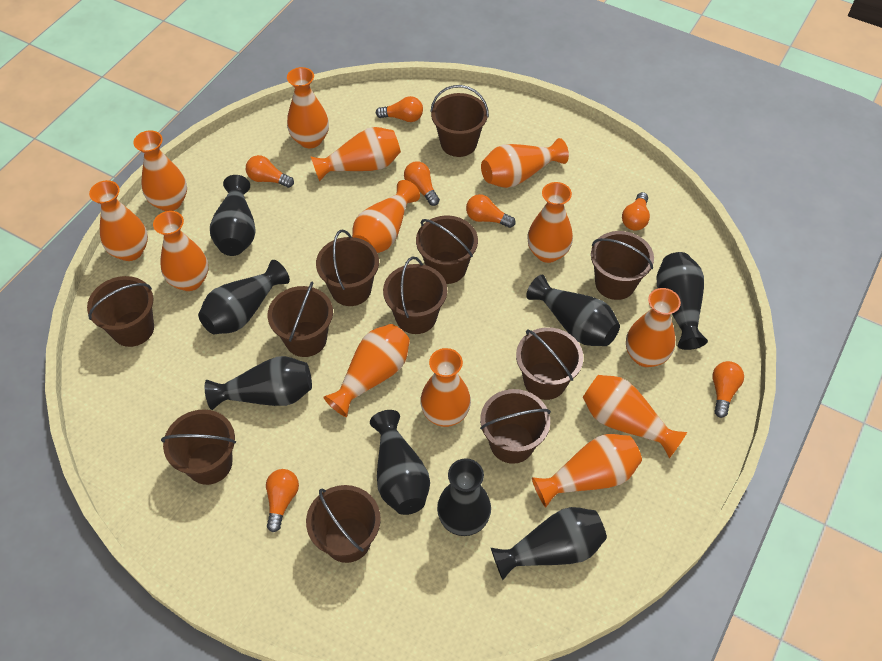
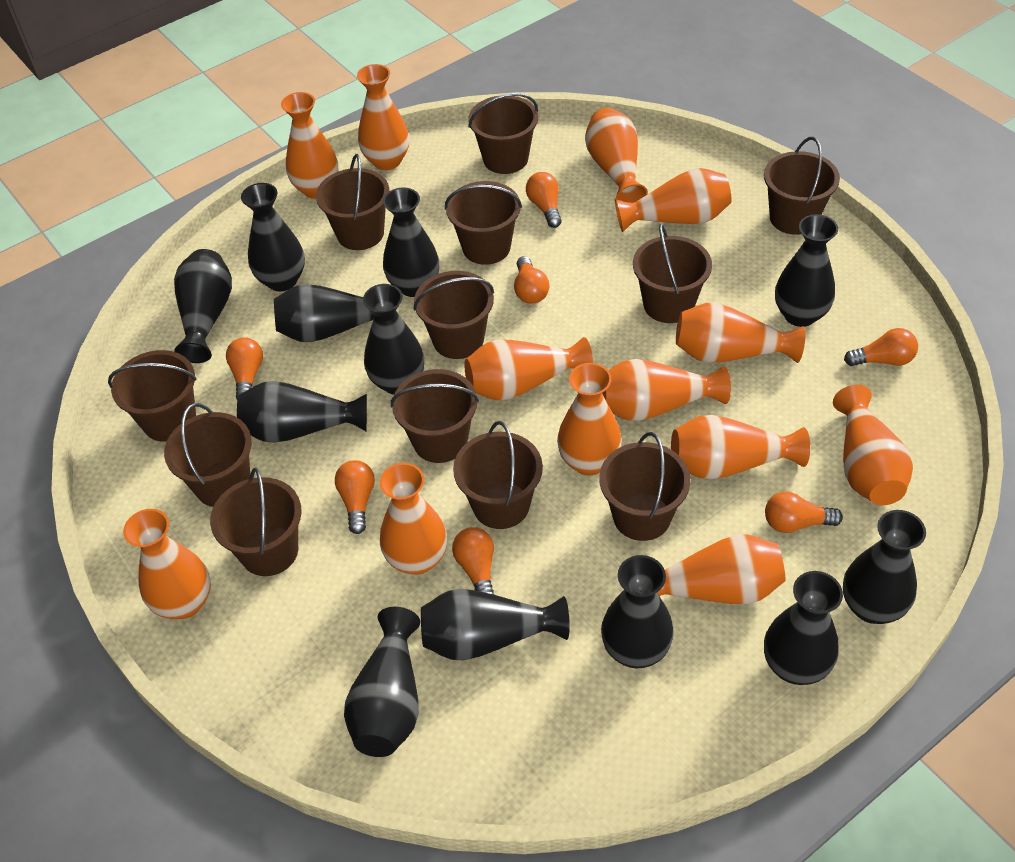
black vase: 8 -> 12
brown bucket: 11 -> 12

